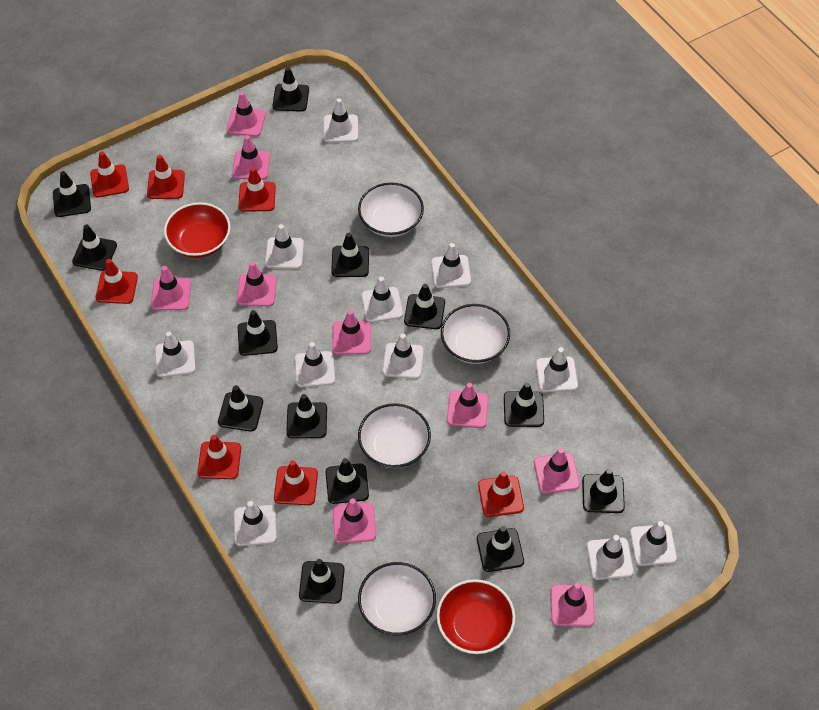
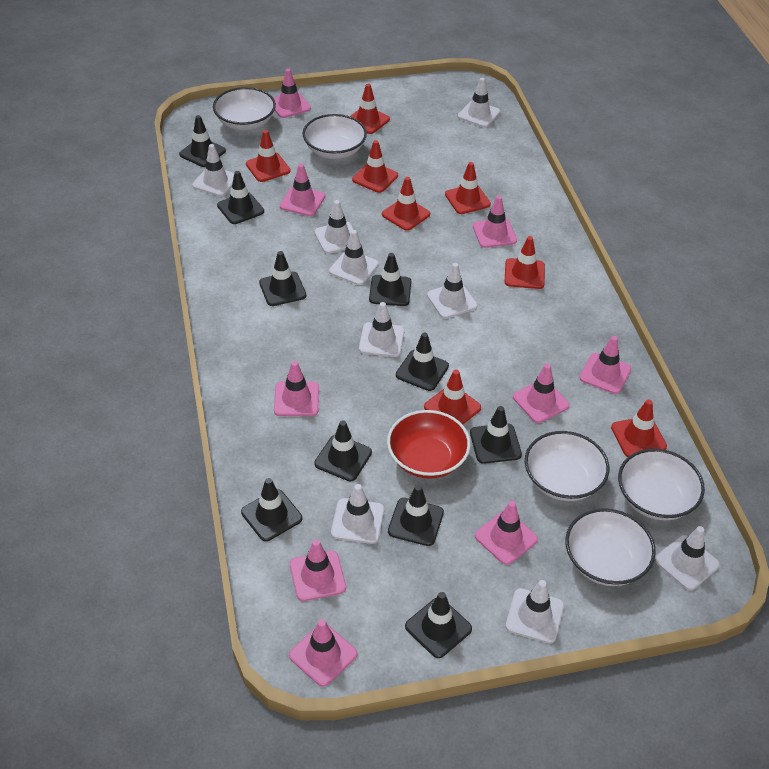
black traffic cone: 13 -> 10
red bowl: 2 -> 1
red traffic cone: 7 -> 8
white bowl: 4 -> 5
white traffic cone: 11 -> 9

